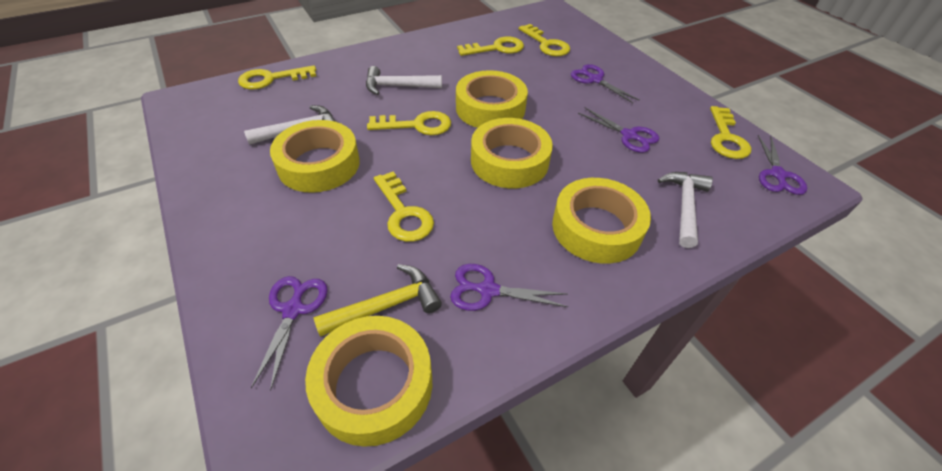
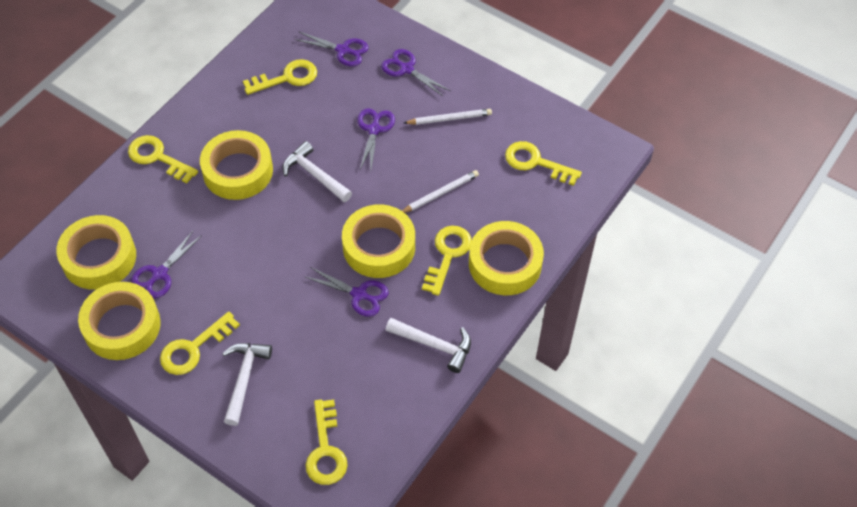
white pencil: 0 -> 2
yellow hammer: 1 -> 0

